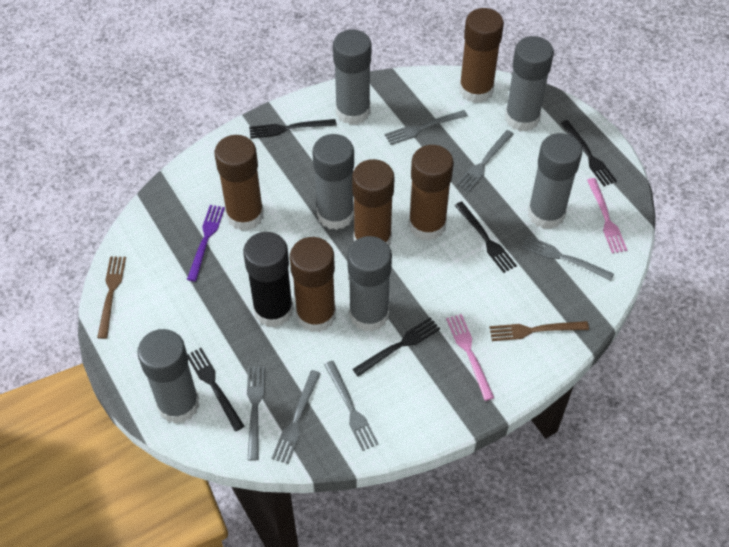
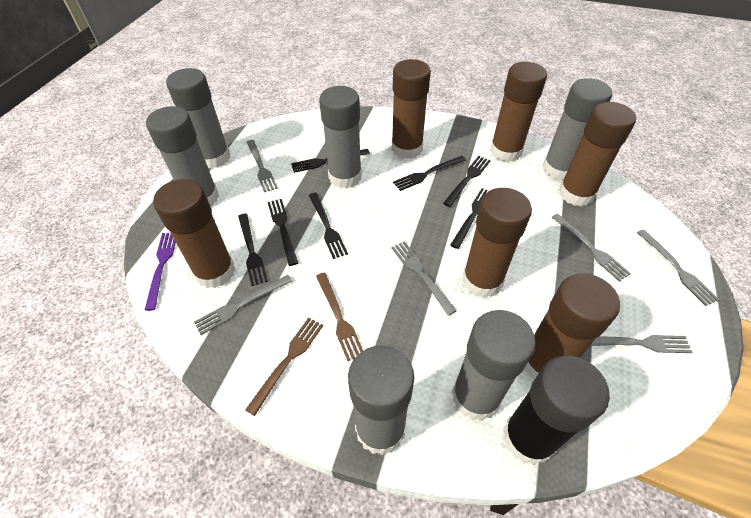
black fork: 5 -> 7
brown glue stick: 5 -> 6
pink fork: 2 -> 0

